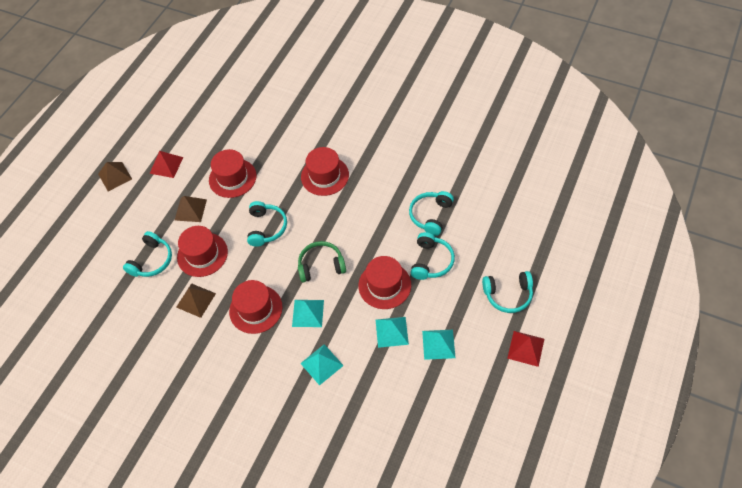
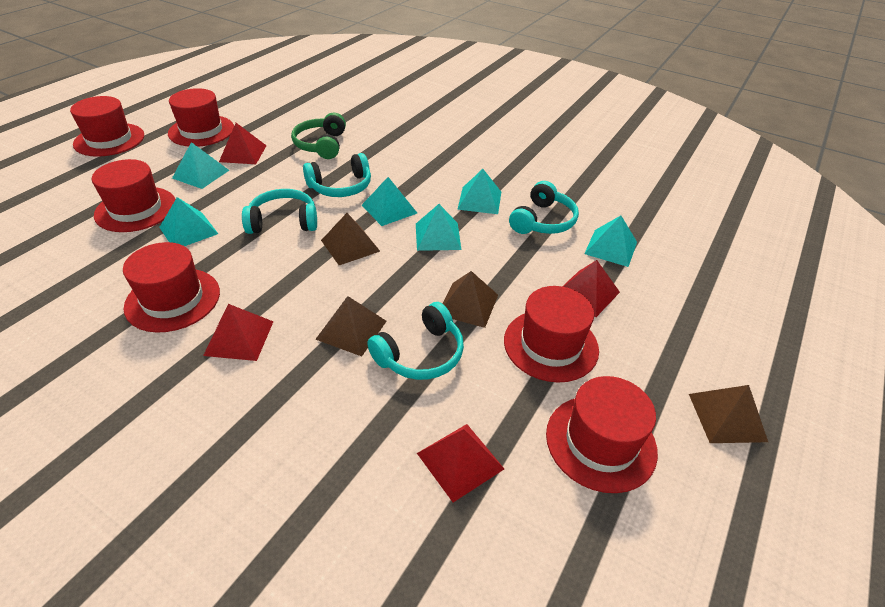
brown pyramid: 3 -> 4
red hat: 5 -> 6
red pyramid: 2 -> 4
turquoise headphones: 5 -> 4
turquoise pyramid: 4 -> 6

